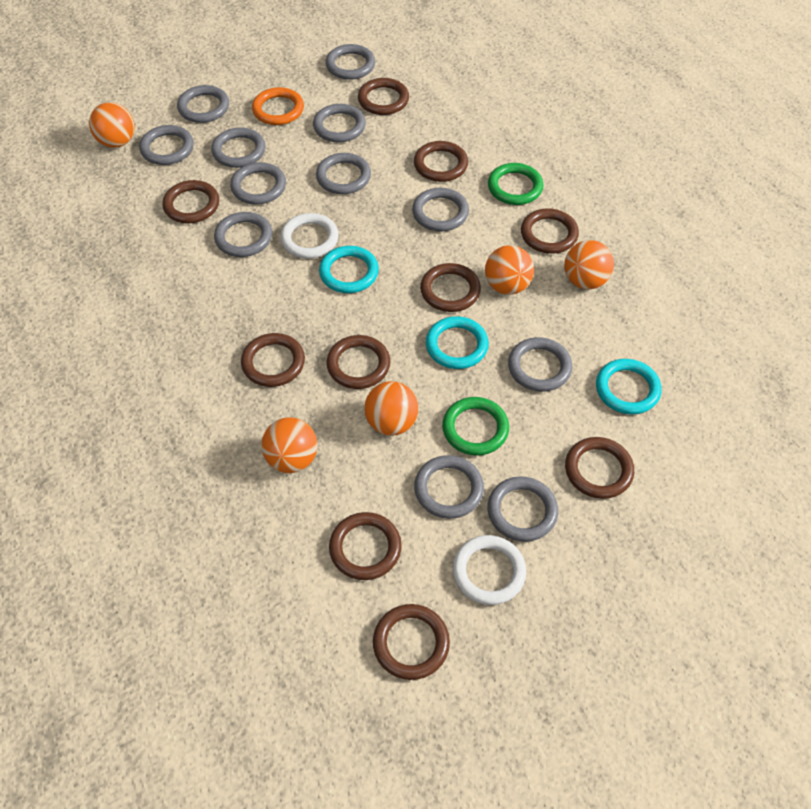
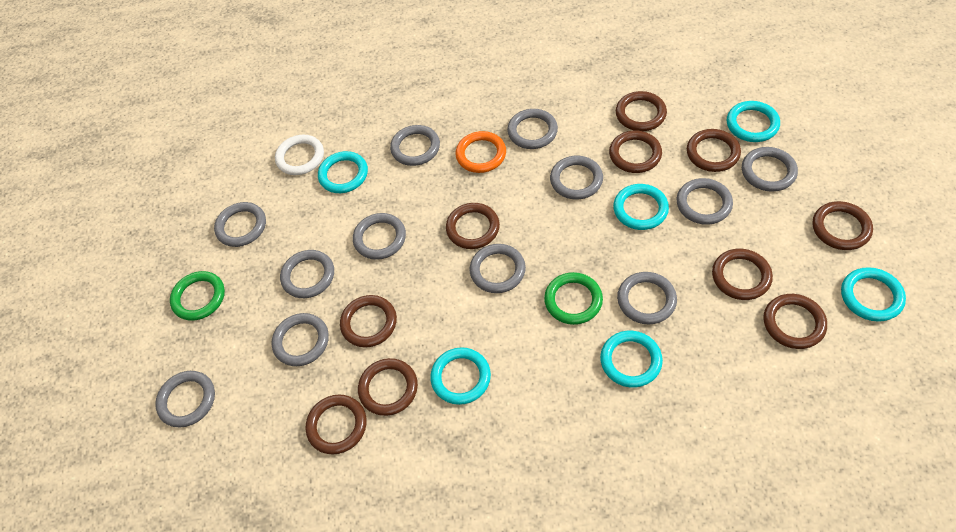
orange ball: 5 -> 0
turquoise ring: 3 -> 6
white ring: 2 -> 1

